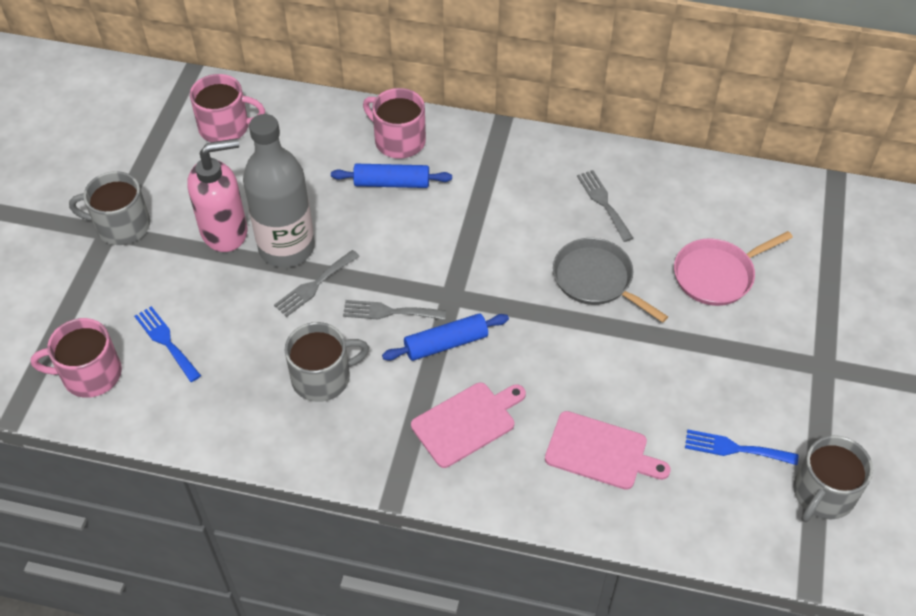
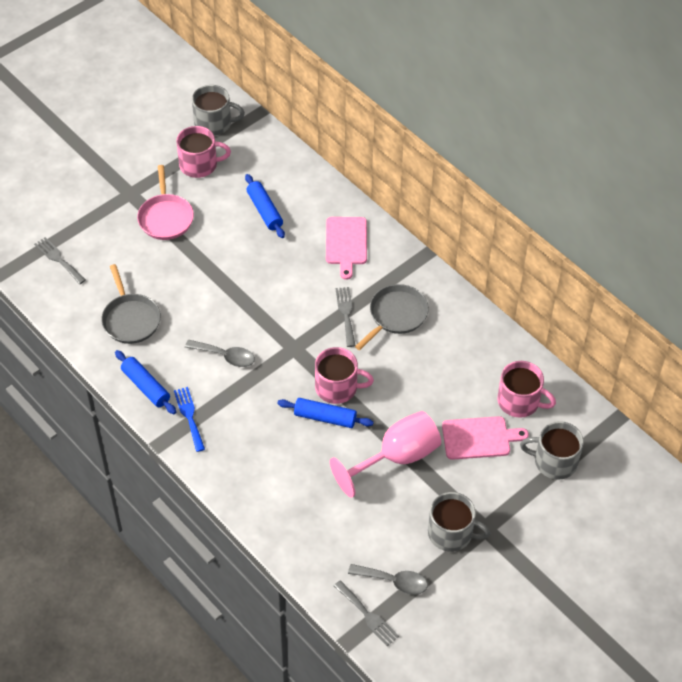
blue fork: 2 -> 1
blue rolling pin: 2 -> 3
grey bottle: 1 -> 0
grey pan: 1 -> 2
grey spoon: 0 -> 2
pink goblet: 0 -> 1
pink soap dispenser: 1 -> 0

